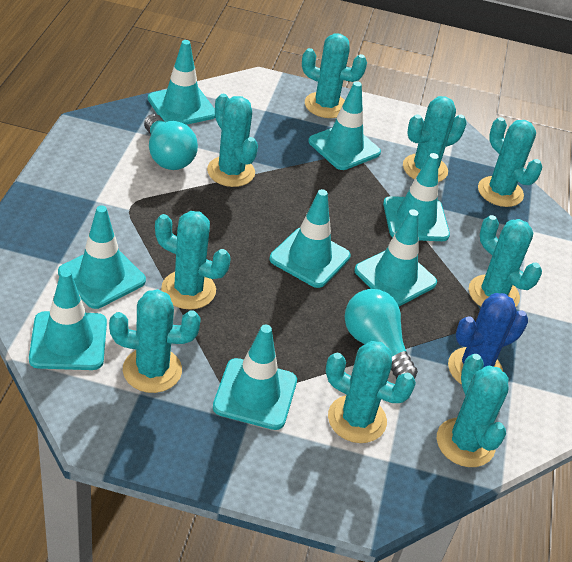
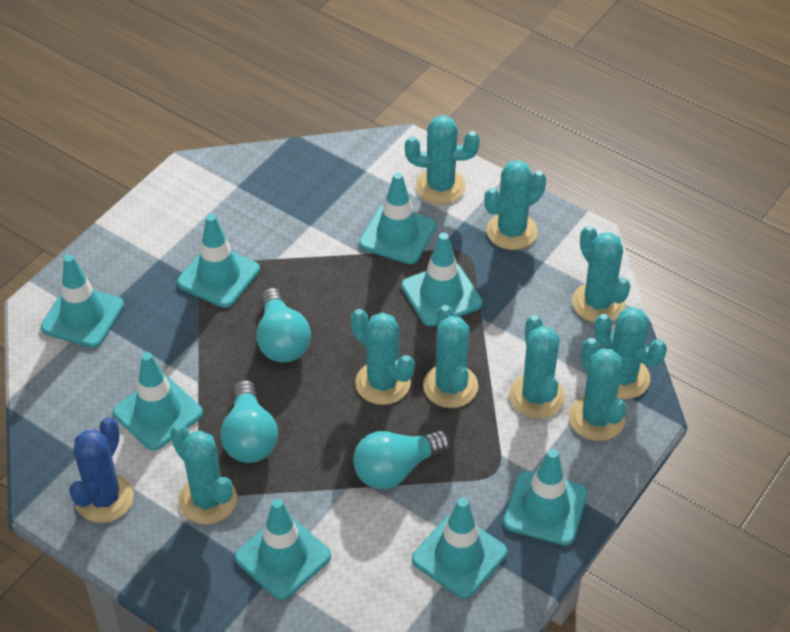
turquoise light bulb: 2 -> 3

